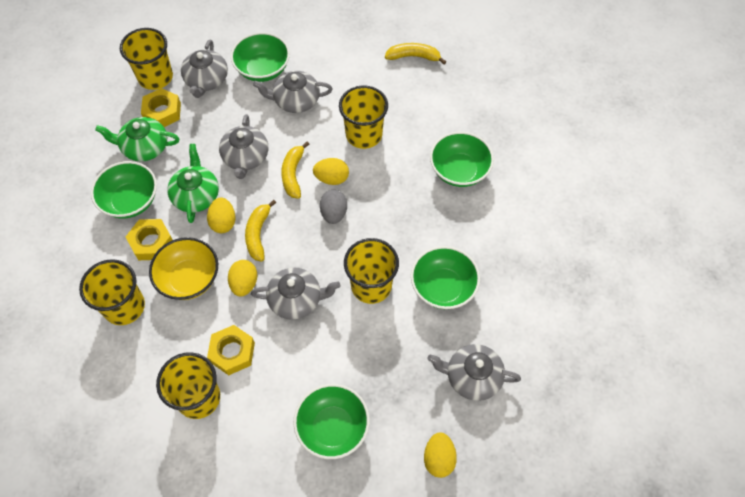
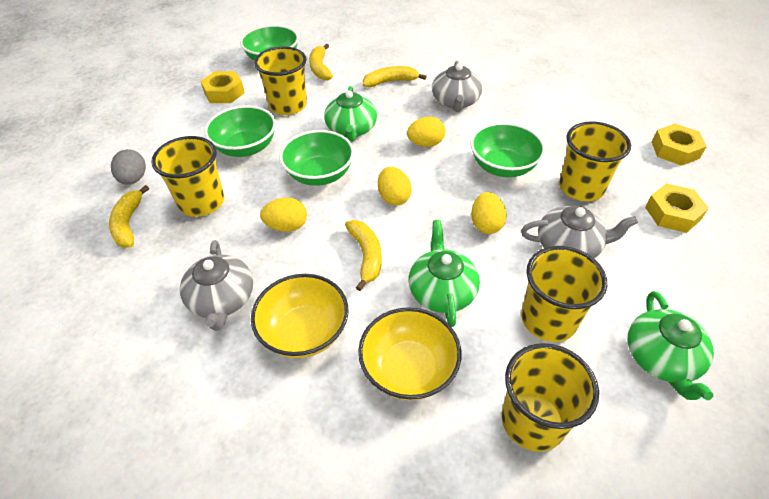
green bowl: 5 -> 4
green teapot: 2 -> 3
grey teapot: 5 -> 3
yellow banana: 3 -> 4
yellow bowl: 1 -> 2

